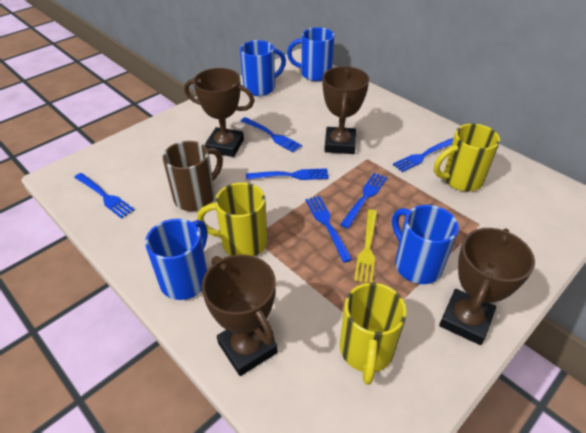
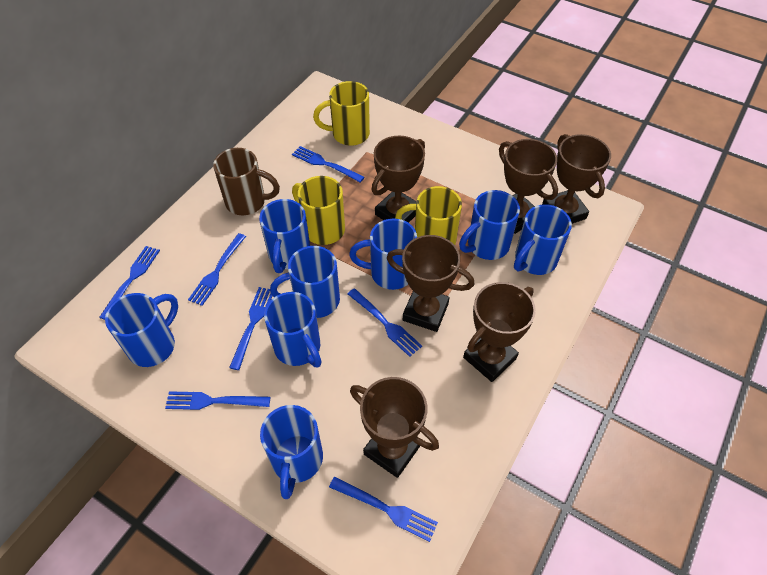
blue fork: 6 -> 7
blue mug: 4 -> 8
brown trophy: 4 -> 6
yellow fork: 1 -> 0

